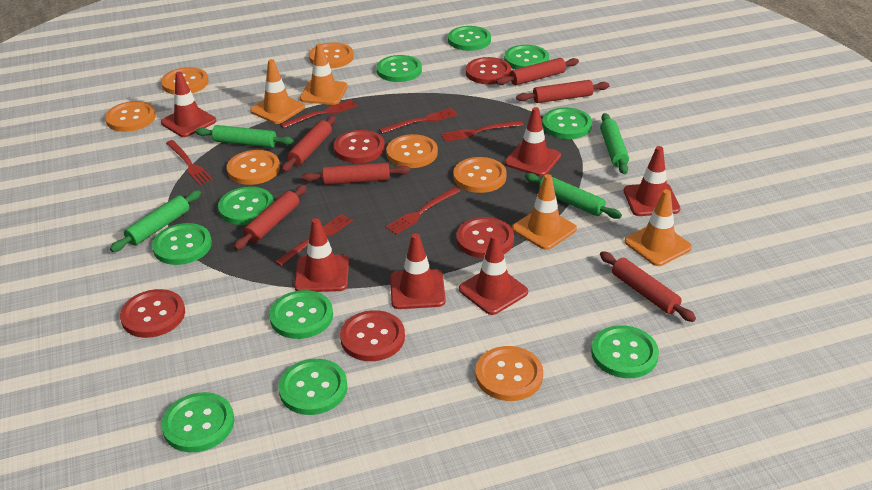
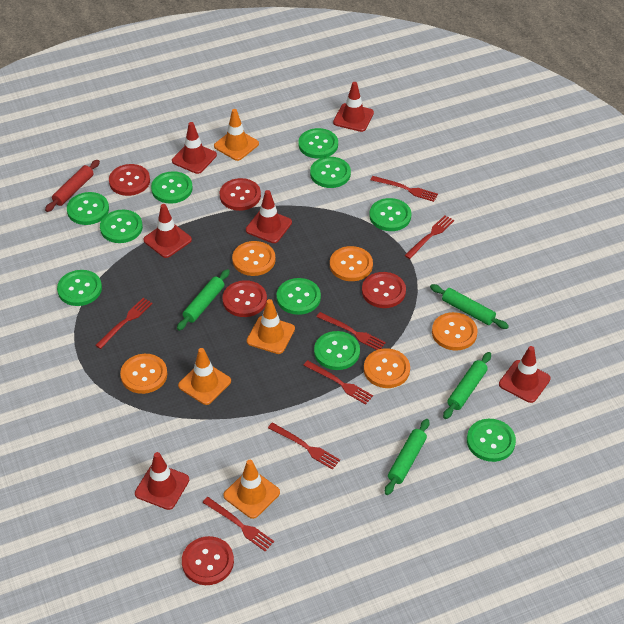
orange button: 7 -> 5
red fork: 6 -> 7
red rolling pin: 6 -> 1

